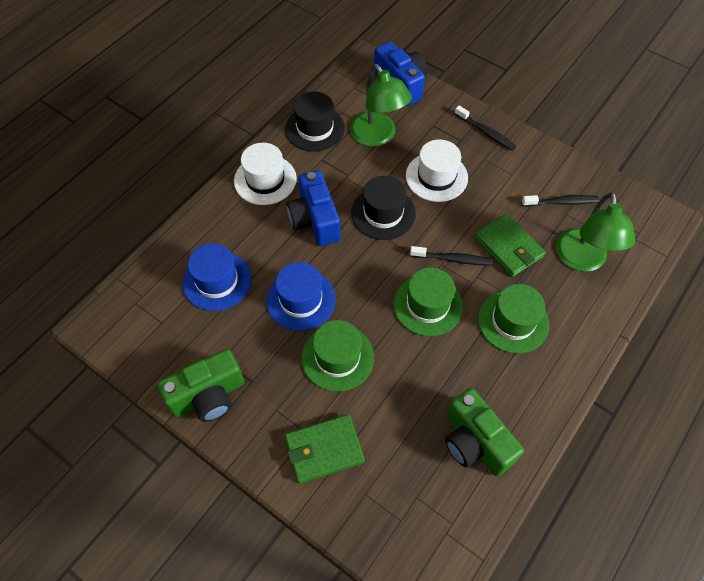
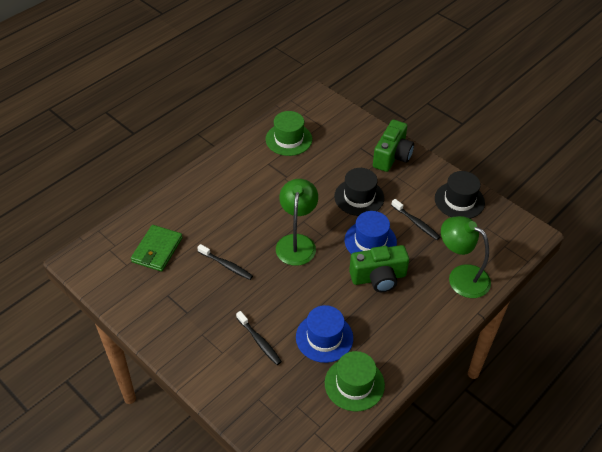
blue camera: 2 -> 0
green hat: 3 -> 2
green wallet: 2 -> 1
white hat: 2 -> 0

